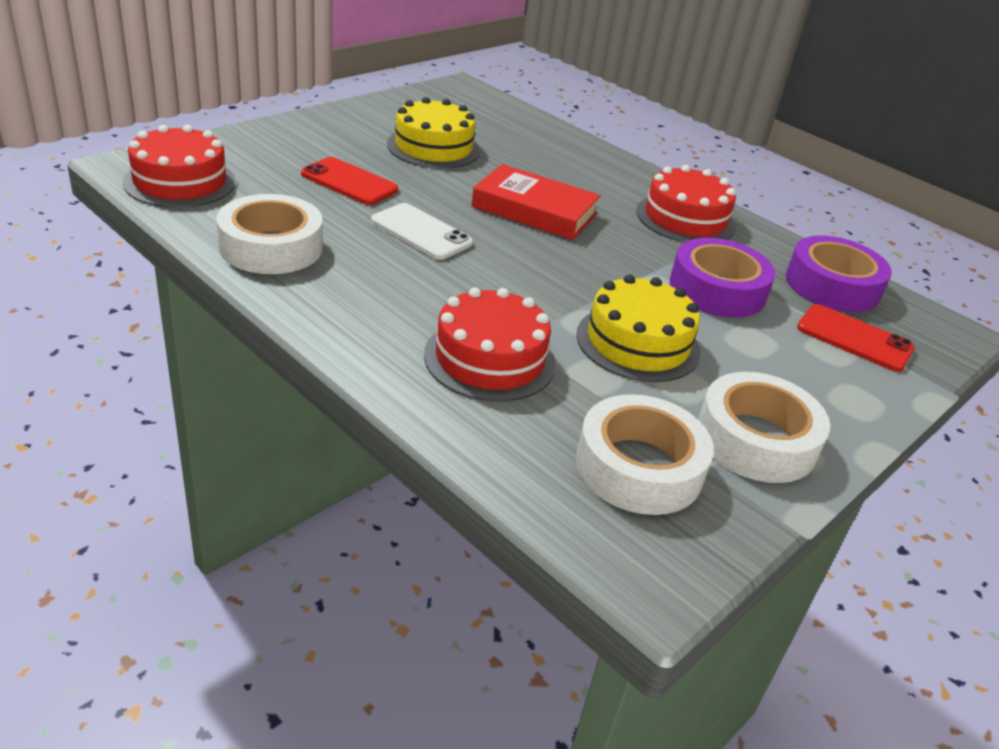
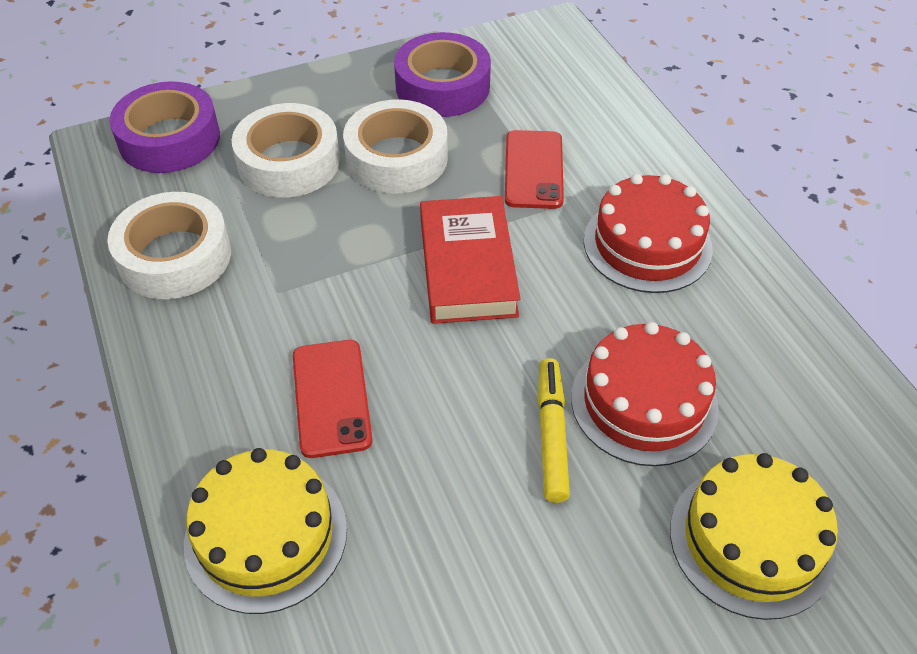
red cake: 3 -> 2
white phone: 1 -> 0
yellow marker: 0 -> 1

